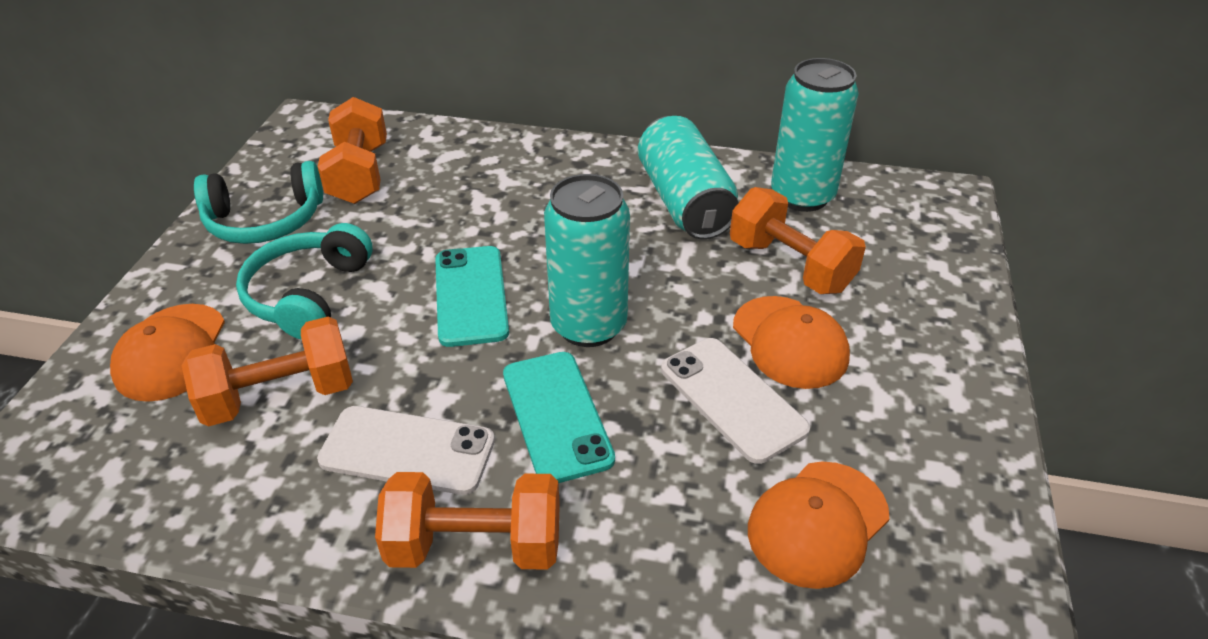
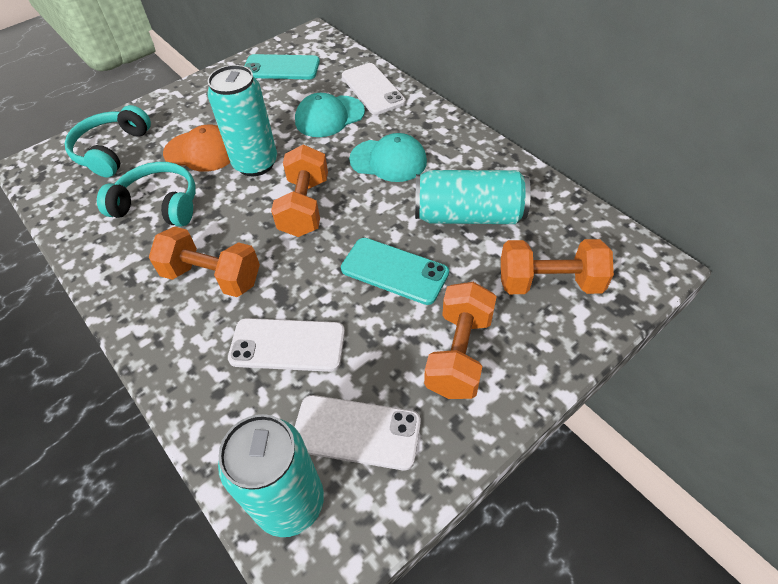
orange cap: 3 -> 1
turquoise cap: 0 -> 2
white phone: 2 -> 3

